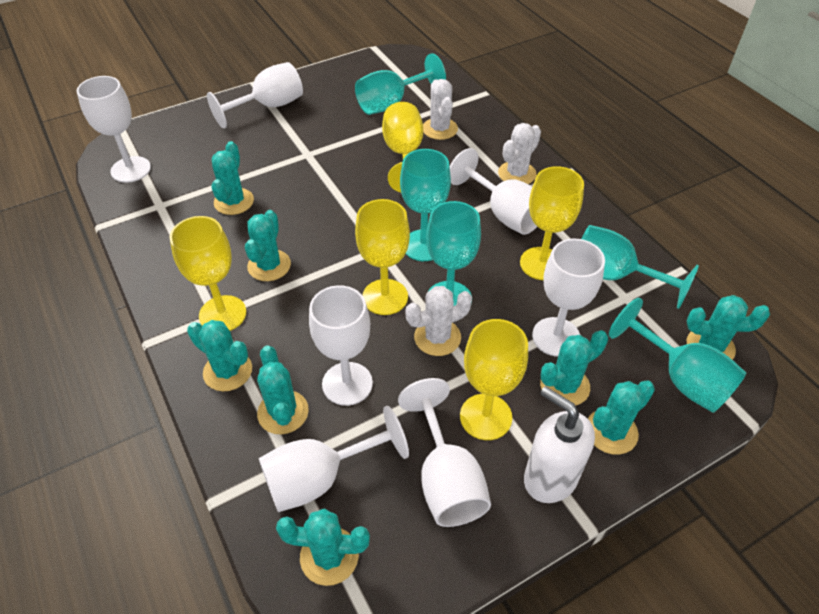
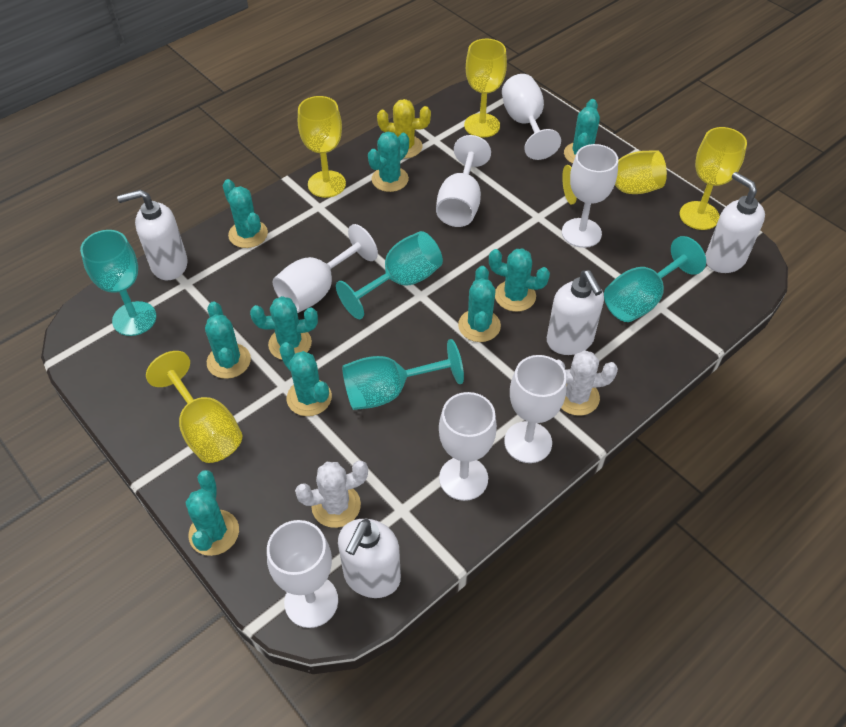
turquoise cactus: 8 -> 9
turquoise goblet: 5 -> 4
white cactus: 3 -> 2
white soap dispenser: 1 -> 4
yellow cactus: 0 -> 1

